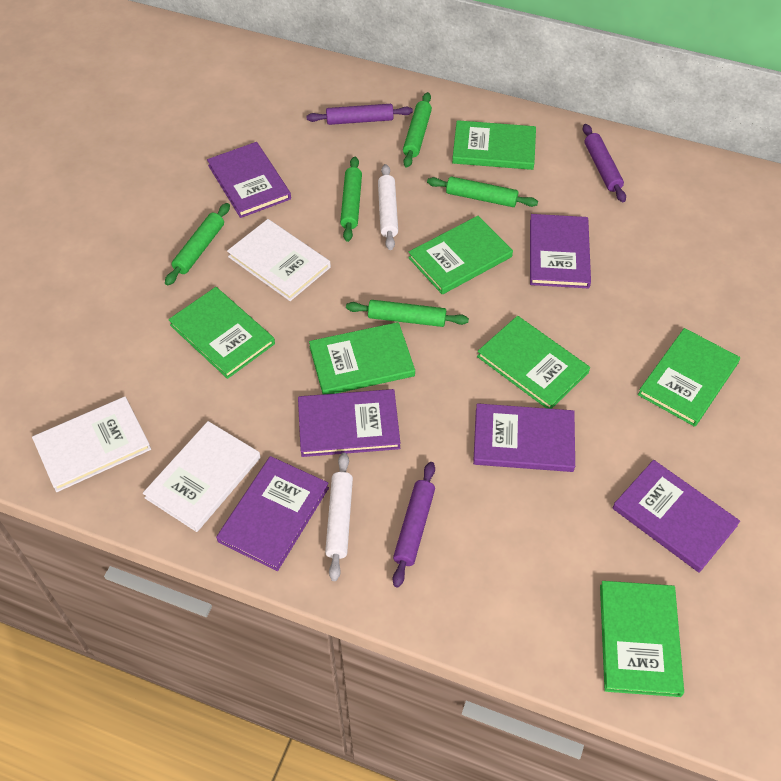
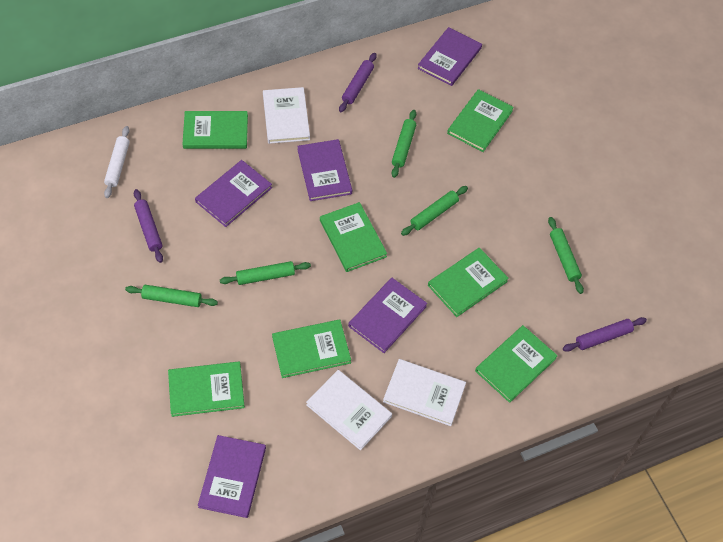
purple book: 6 -> 5
white rolling pin: 2 -> 1

